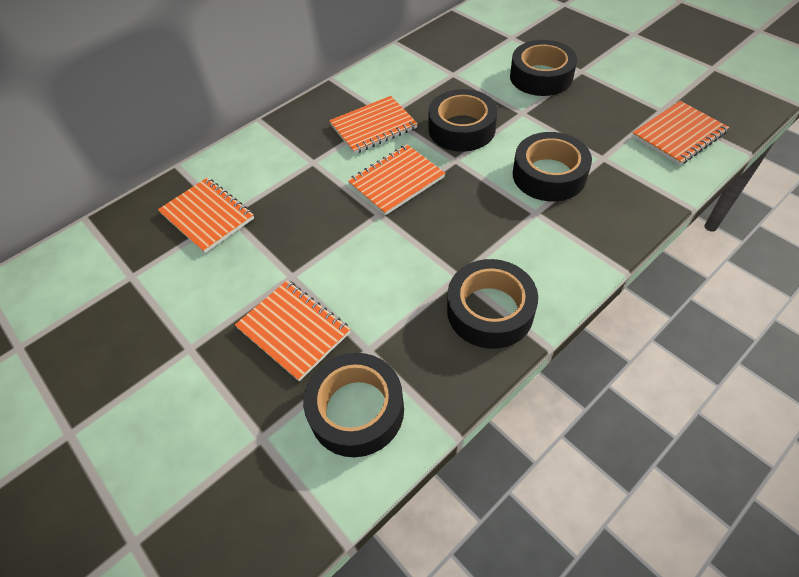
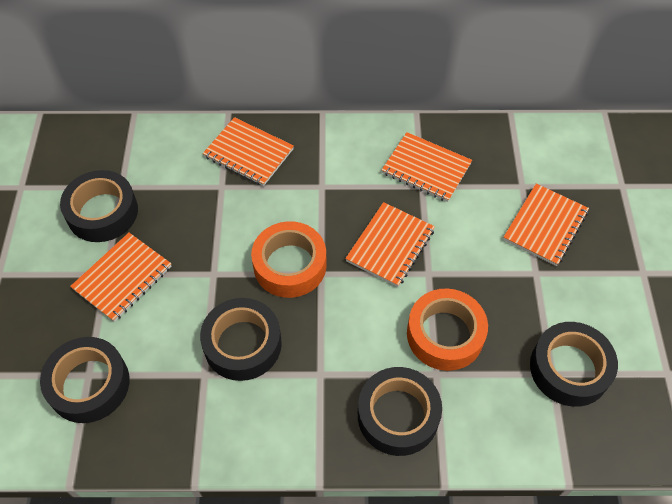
orange tape: 0 -> 2

